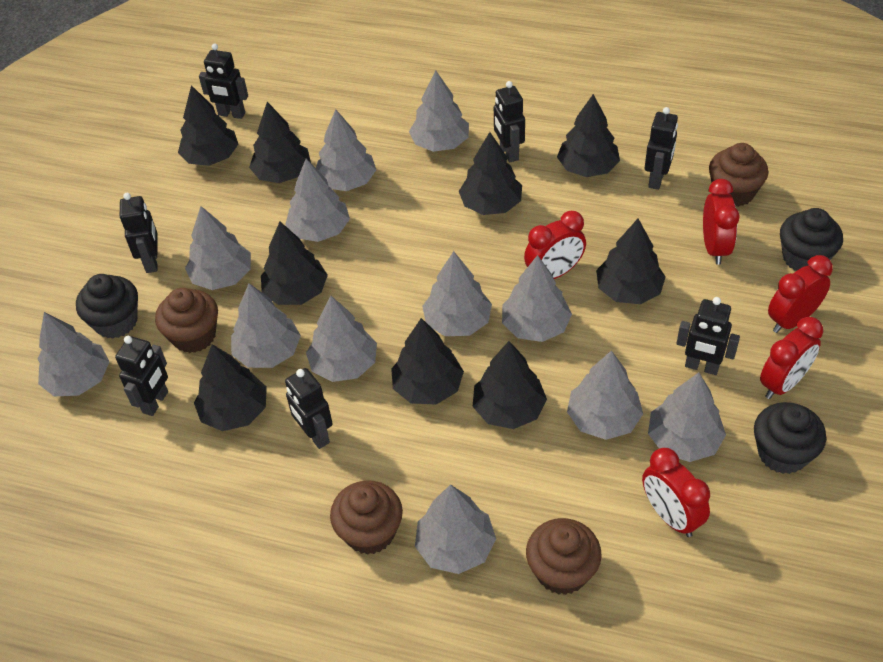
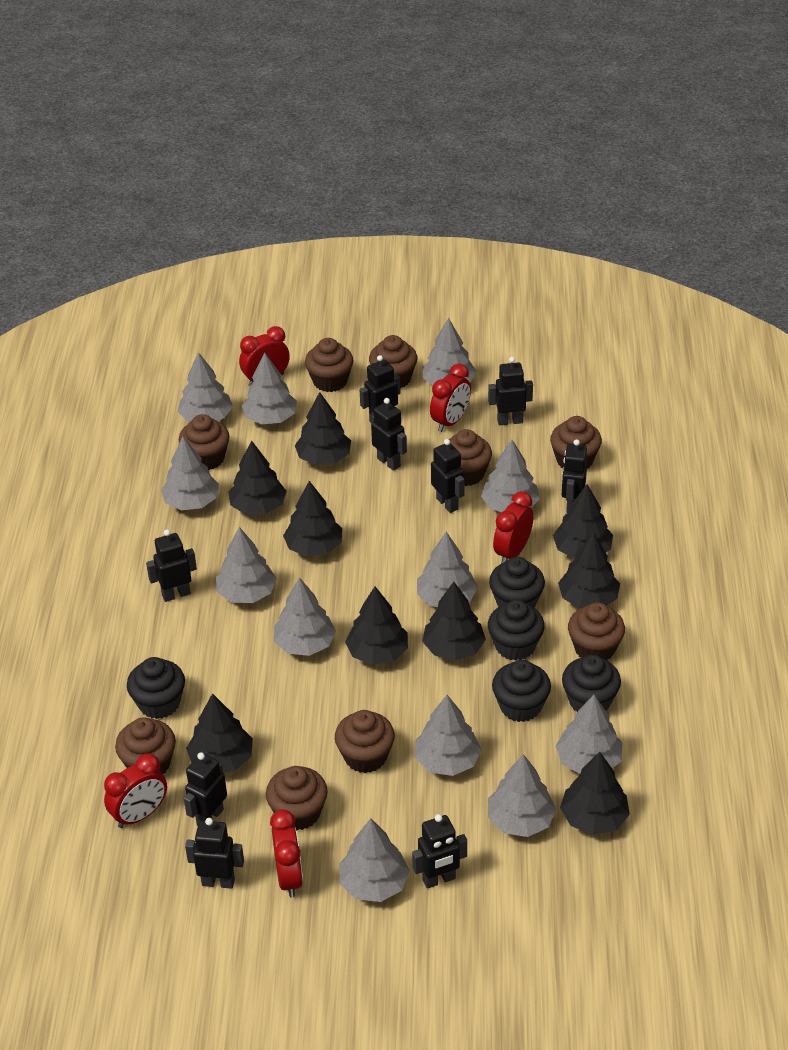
black cupcake: 3 -> 5
black robot: 7 -> 9
brown cupcake: 4 -> 9

